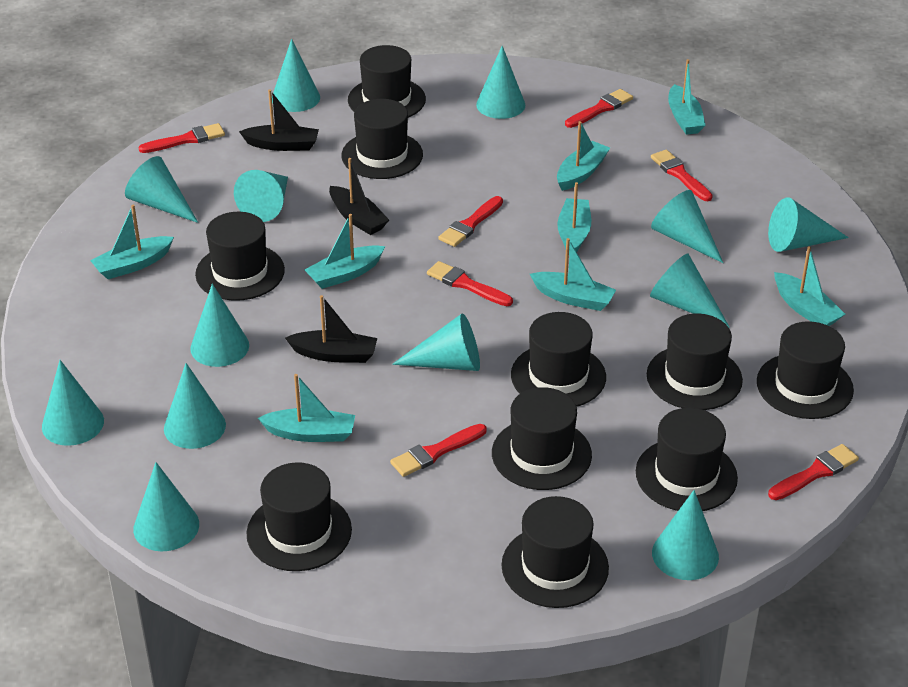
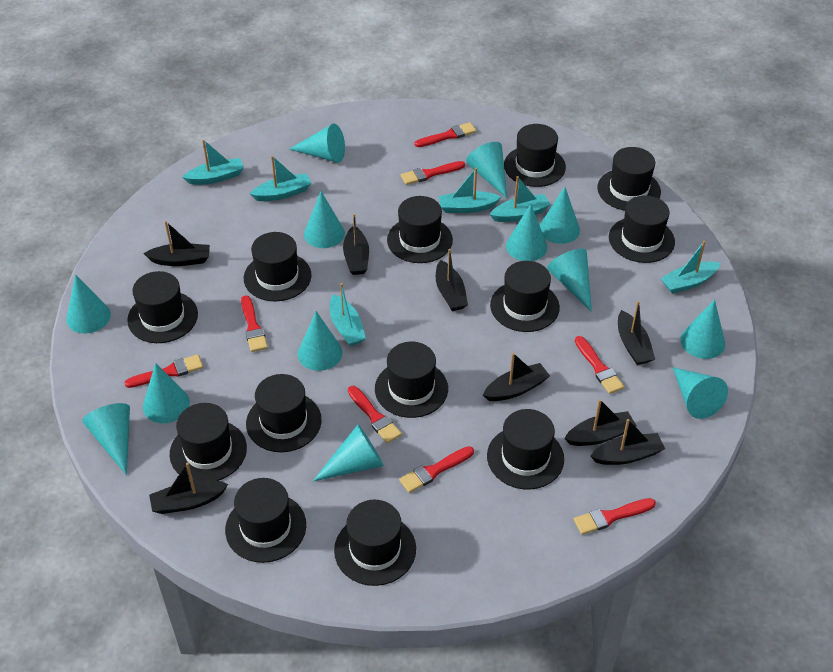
black boat: 3 -> 8
black hat: 10 -> 13
red brush: 7 -> 8
turquoise boat: 8 -> 6

